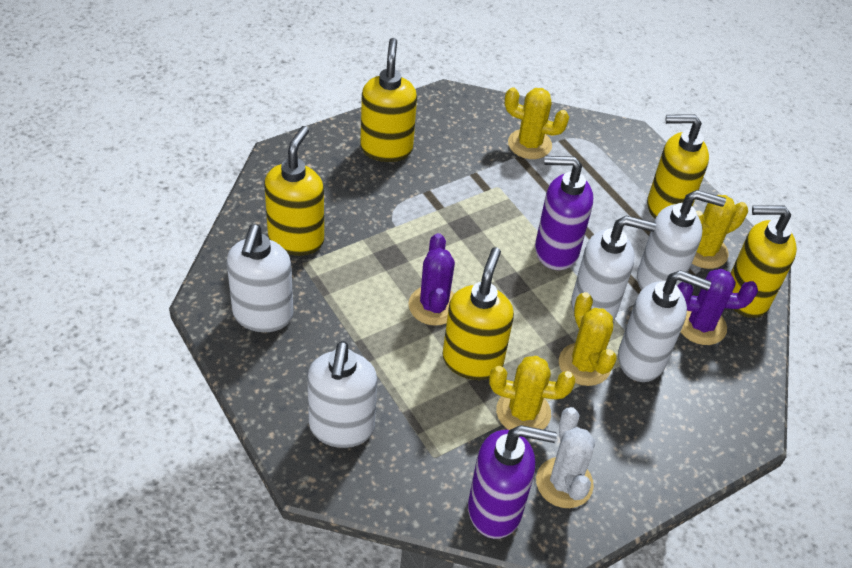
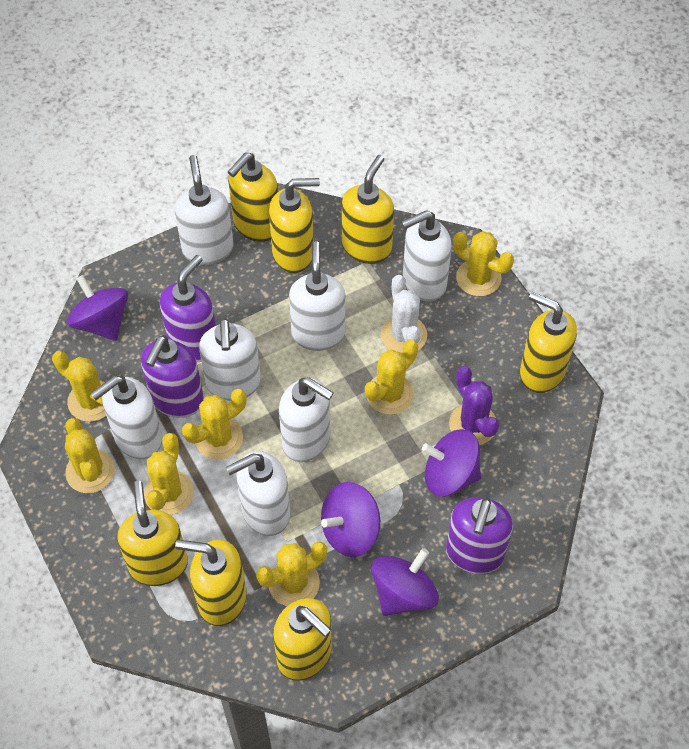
purple cactus: 2 -> 1
purple soap dispenser: 2 -> 3
purple spinning top: 0 -> 4
white soap dispenser: 5 -> 7
yellow cactus: 4 -> 7
yellow soap dispenser: 5 -> 7

